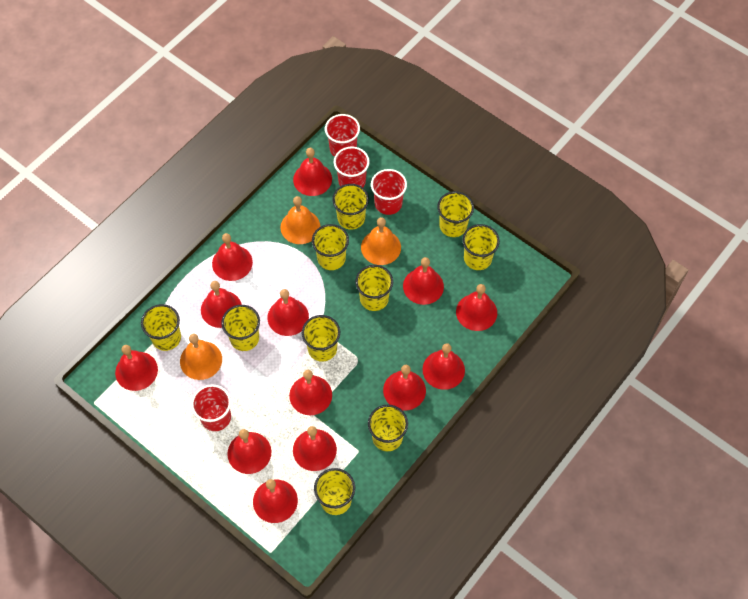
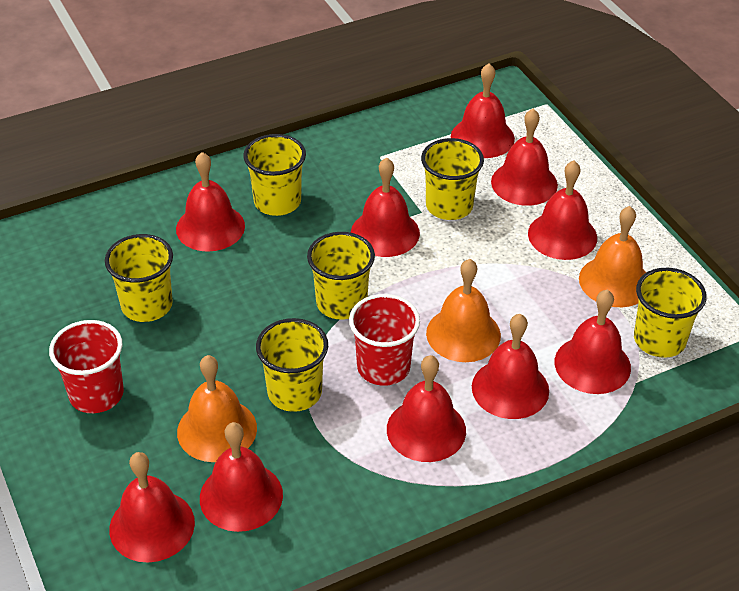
red bell: 13 -> 10
red cup: 4 -> 2
yellow cup: 10 -> 6

